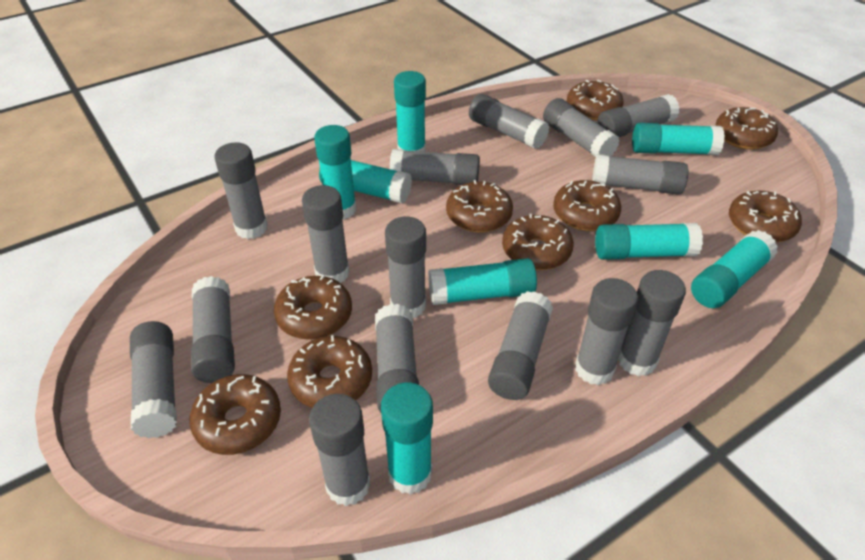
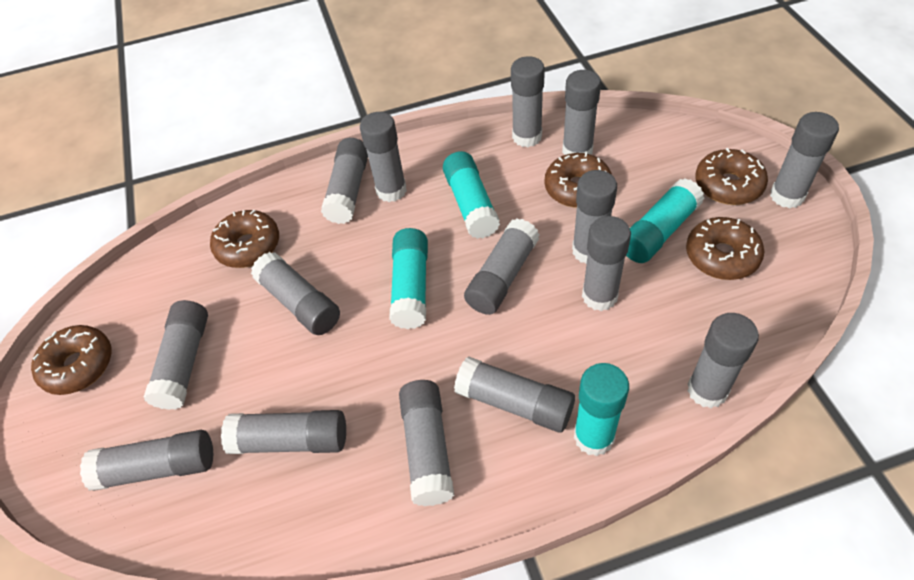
brown donut: 9 -> 5
turquoise glue stick: 8 -> 4

